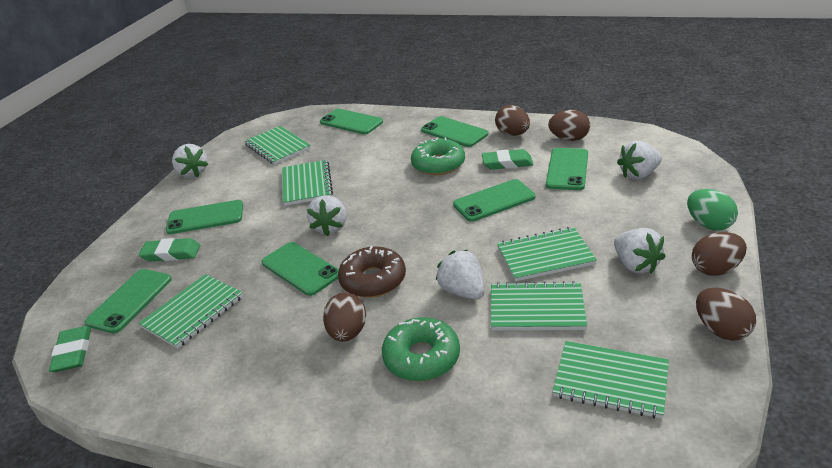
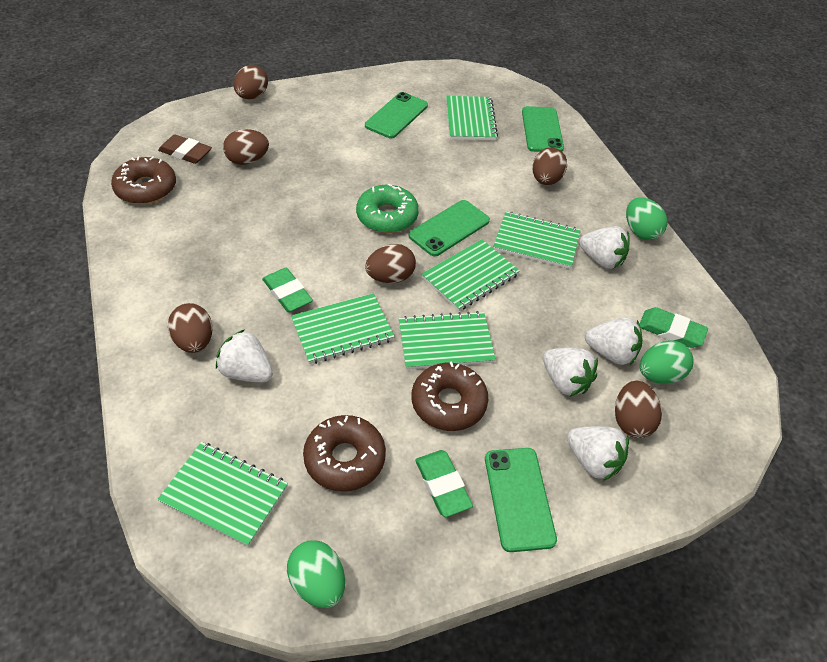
brown donut: 1 -> 3
brown egg: 5 -> 6
brown eraser: 0 -> 1
green donut: 2 -> 1
green egg: 1 -> 3
green phone: 7 -> 4

